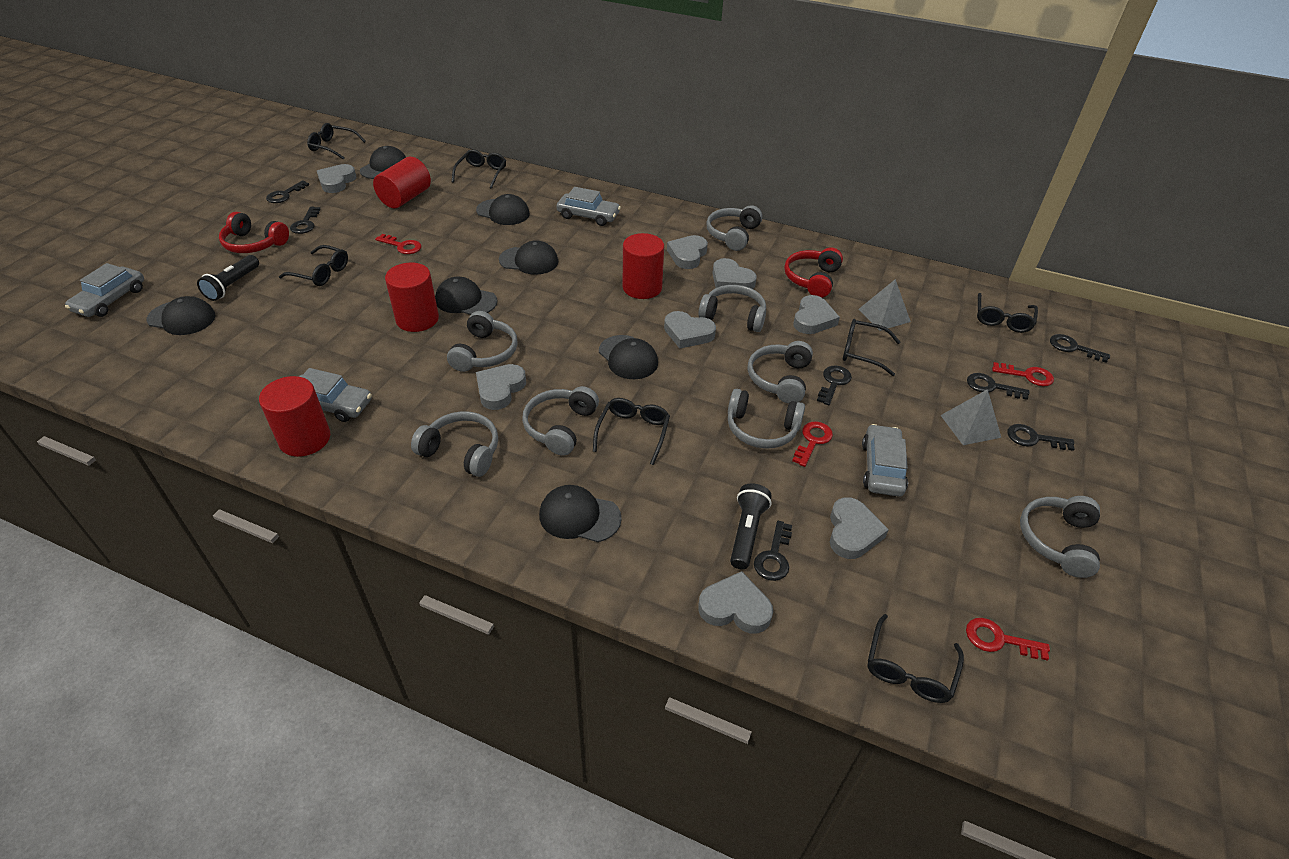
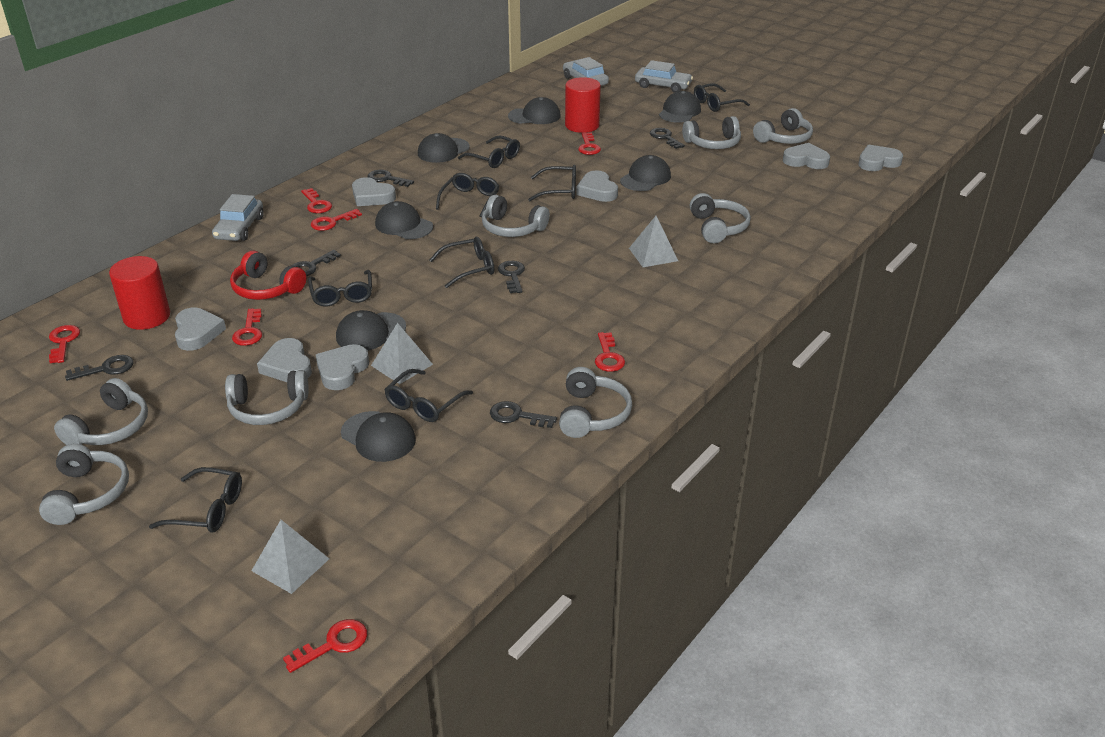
black flashlight: 2 -> 0
black glasses: 7 -> 8
black key: 7 -> 6
grey car: 4 -> 3
grey heart: 8 -> 7
grey pyramid: 2 -> 3
red cylinder: 4 -> 2
red headphones: 2 -> 1
red key: 4 -> 7

